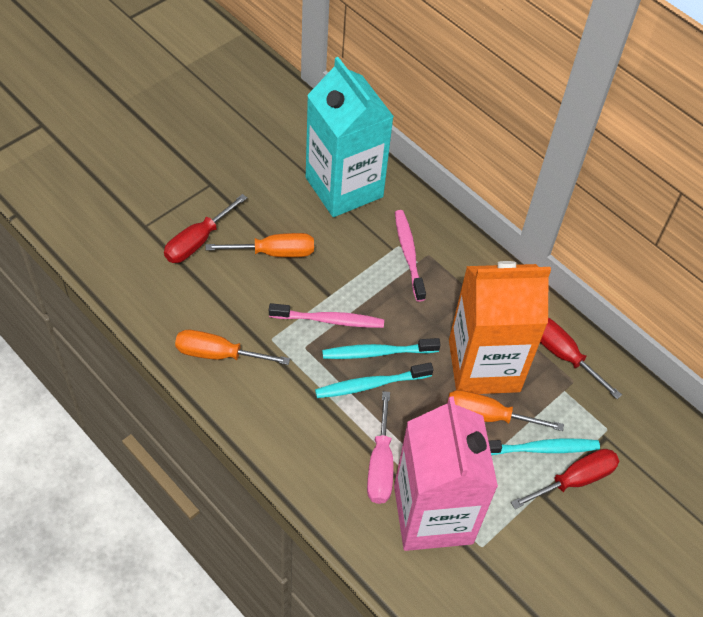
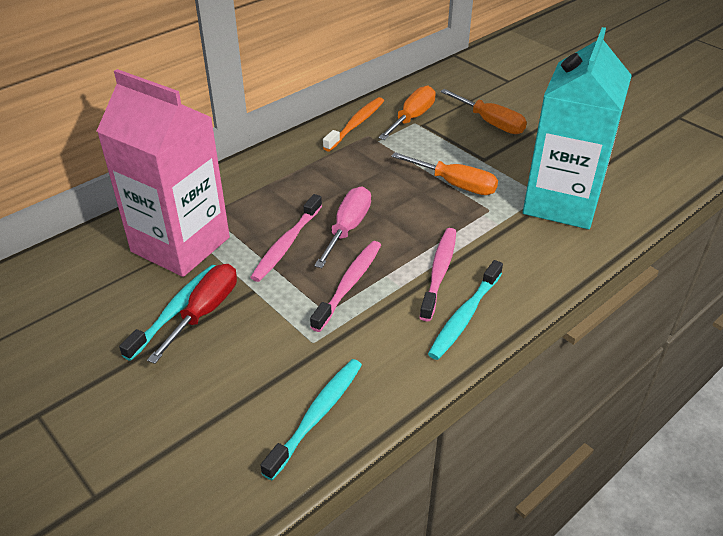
orange carton: 1 -> 0
orange toothbrush: 0 -> 1
pink toothbrush: 2 -> 3
red screwdriver: 3 -> 1

